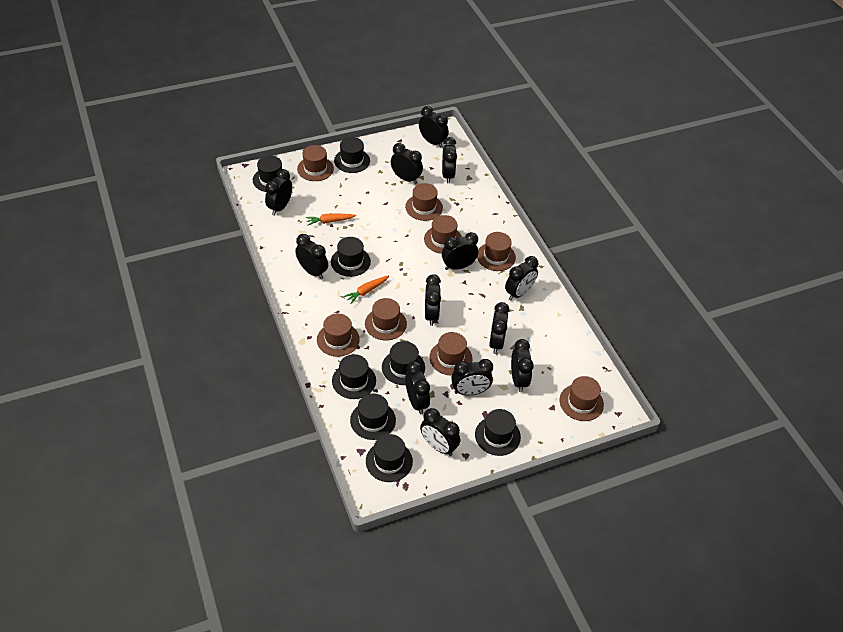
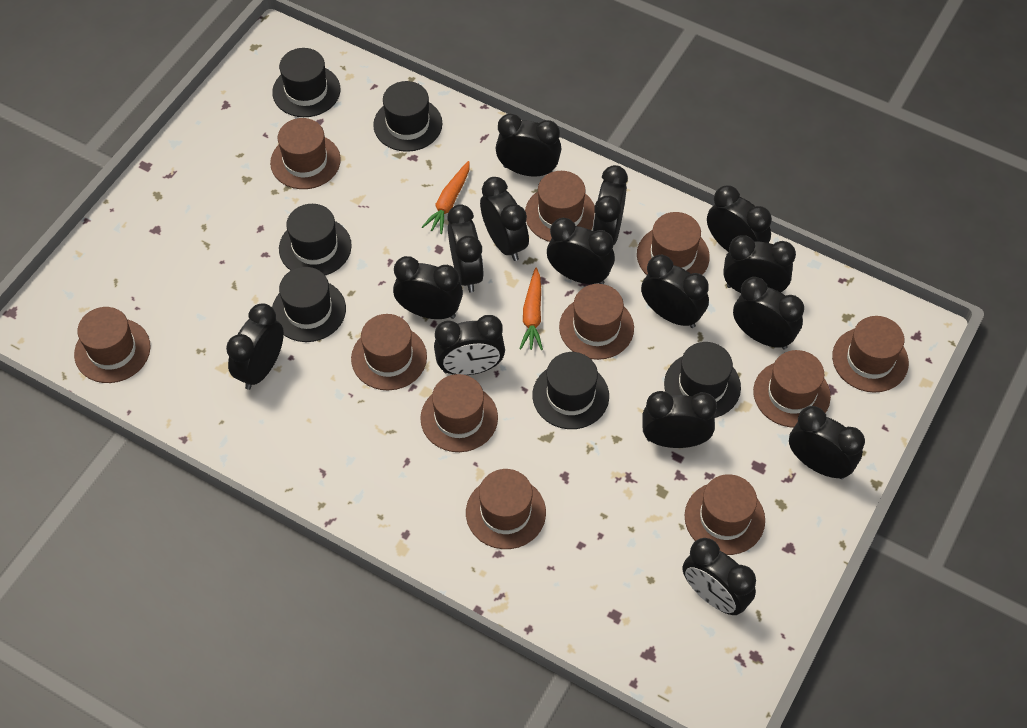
black clock: 13 -> 15
black hat: 8 -> 6
brown hat: 8 -> 11

